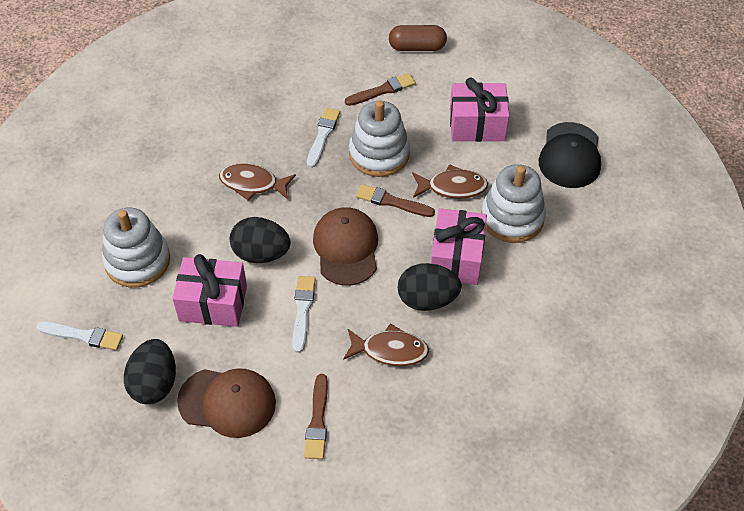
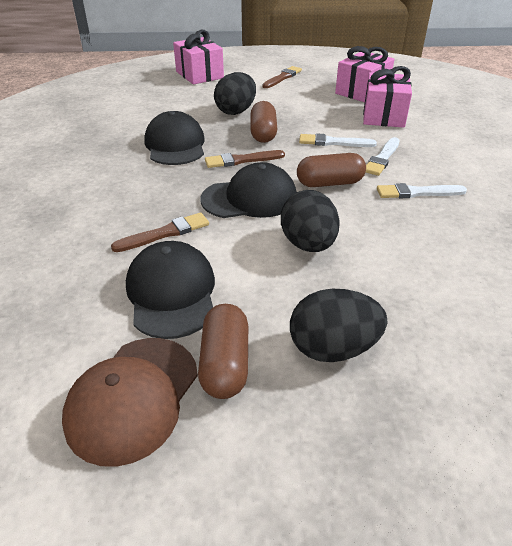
black cap: 1 -> 3
brown cap: 2 -> 1
brown capsule: 1 -> 3
brown fish: 3 -> 0
white stacking toy: 3 -> 0

